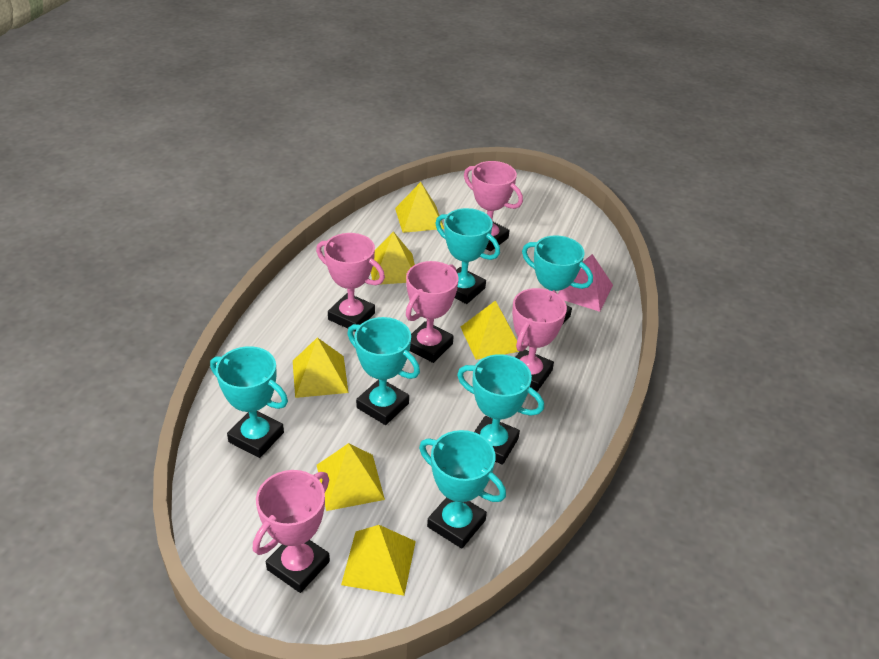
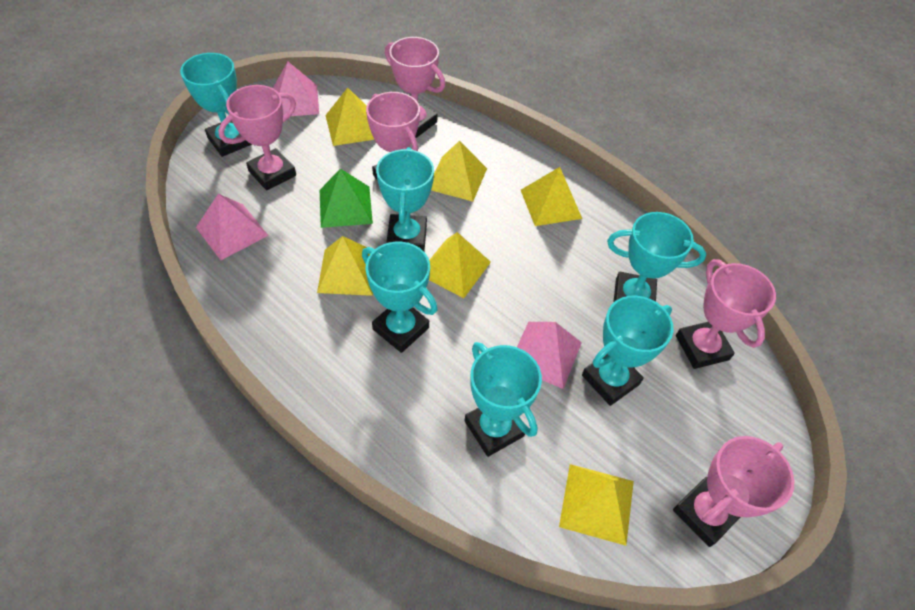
green pyramid: 0 -> 1
pink pyramid: 1 -> 3

